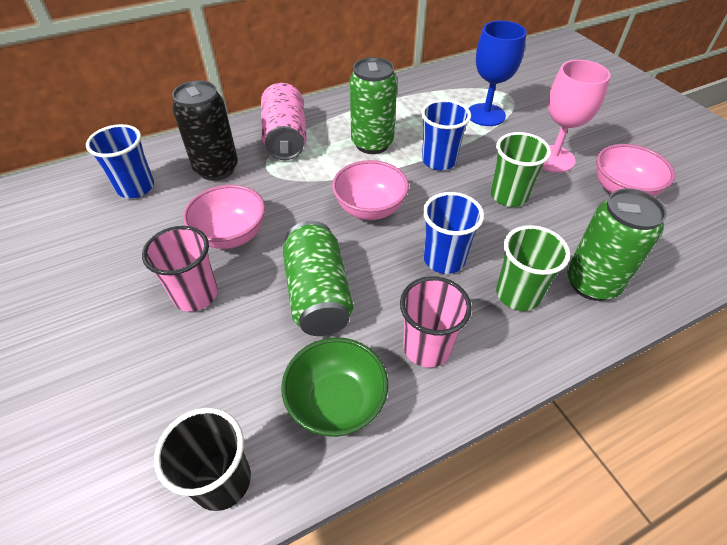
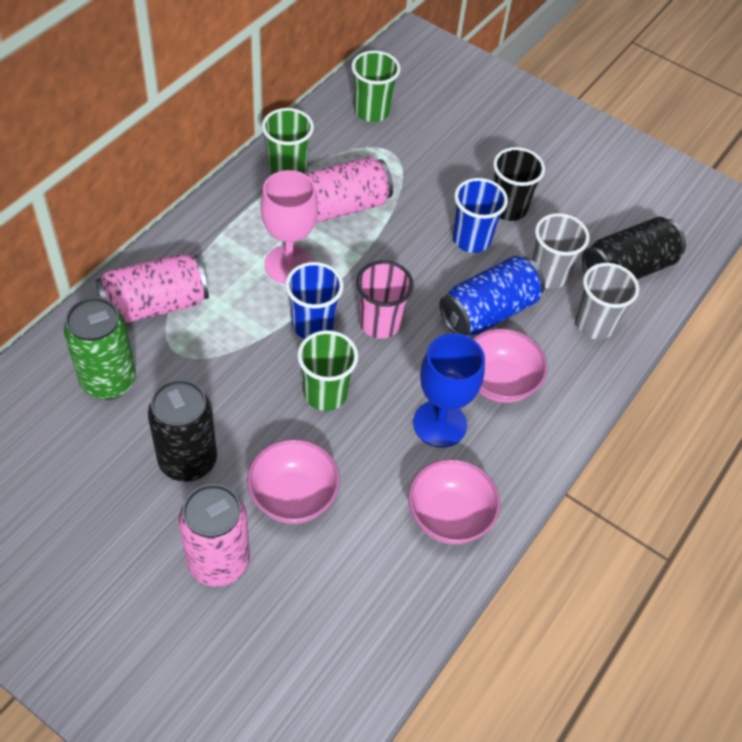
black can: 1 -> 2
blue can: 0 -> 1
blue cup: 3 -> 2
green bowl: 1 -> 0
green can: 3 -> 1
green cup: 2 -> 3
grey cup: 0 -> 2
pink can: 1 -> 3
pink cup: 2 -> 1

